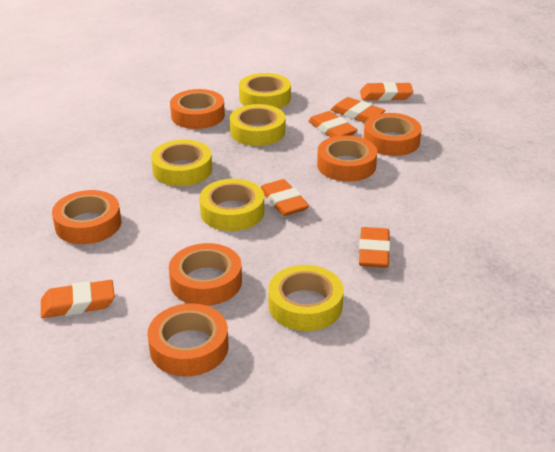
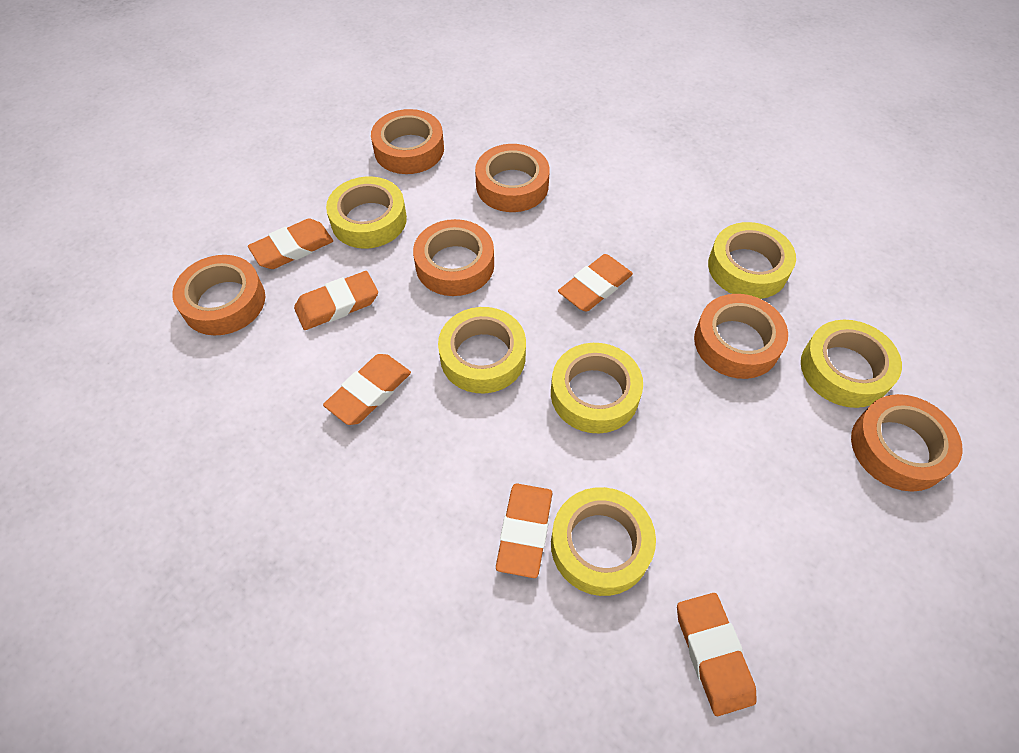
yellow tape: 5 -> 6

